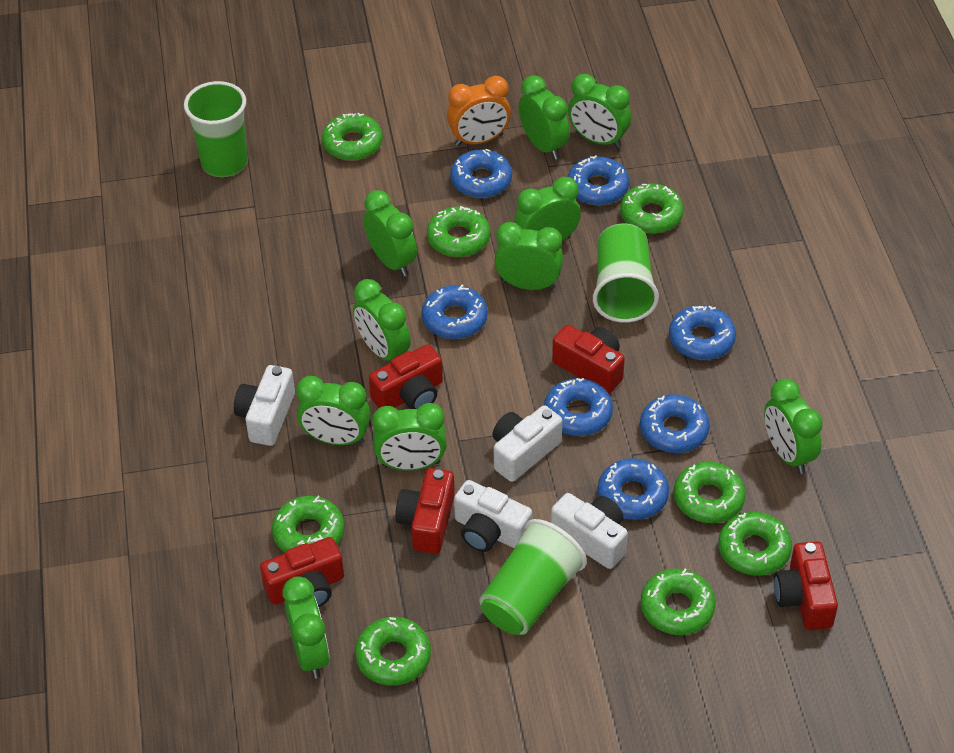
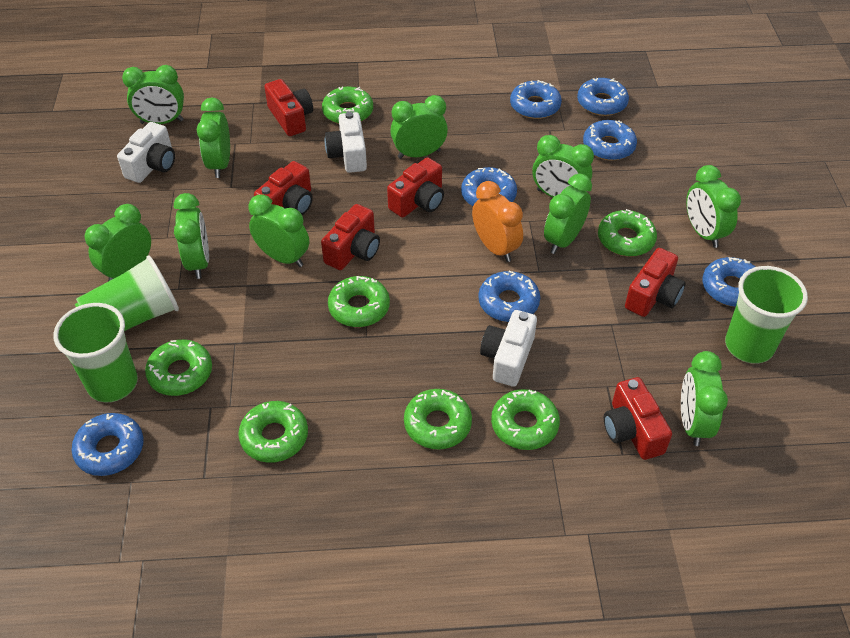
green donut: 8 -> 7
red camera: 5 -> 6
white camera: 4 -> 3

